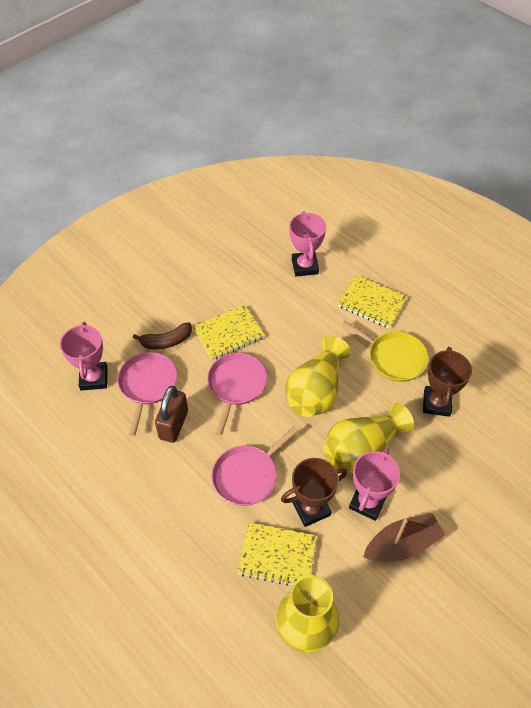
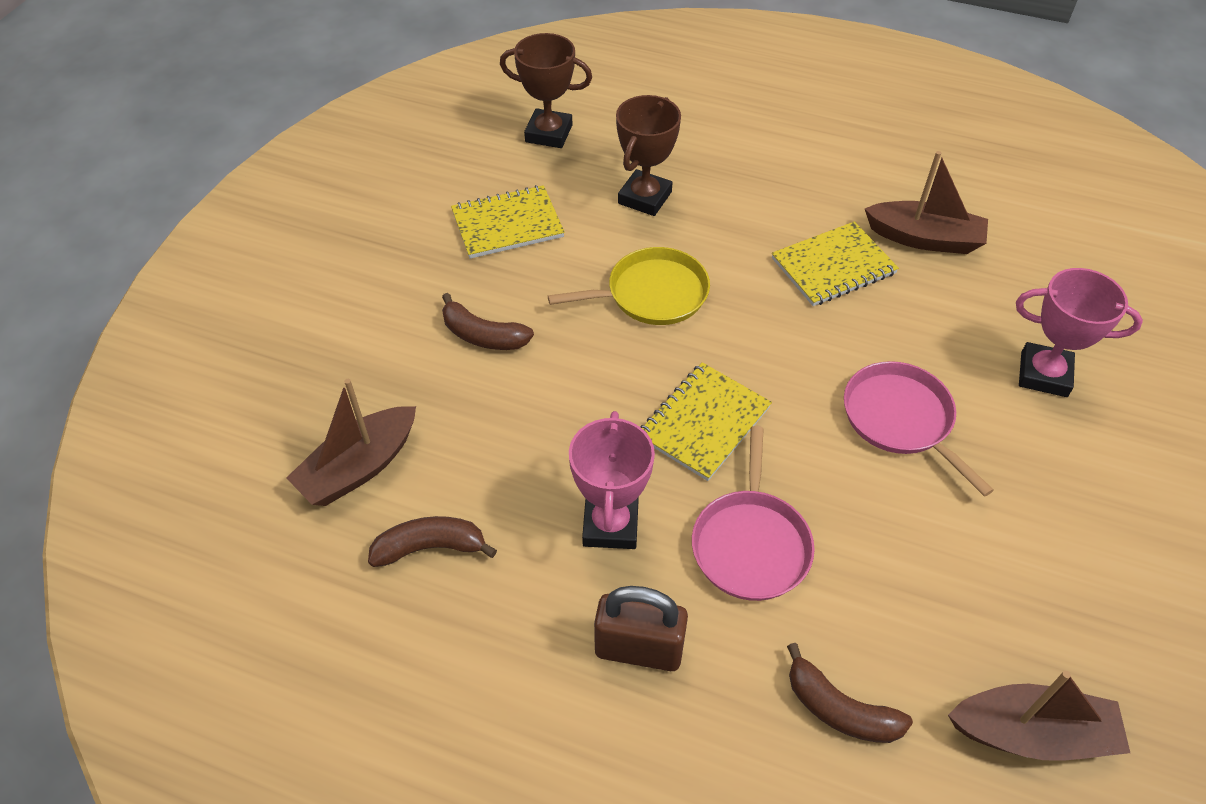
brown banana: 1 -> 3
brown boat: 1 -> 3
pink pan: 3 -> 2
pink trophy: 3 -> 2
yellow vase: 3 -> 0

